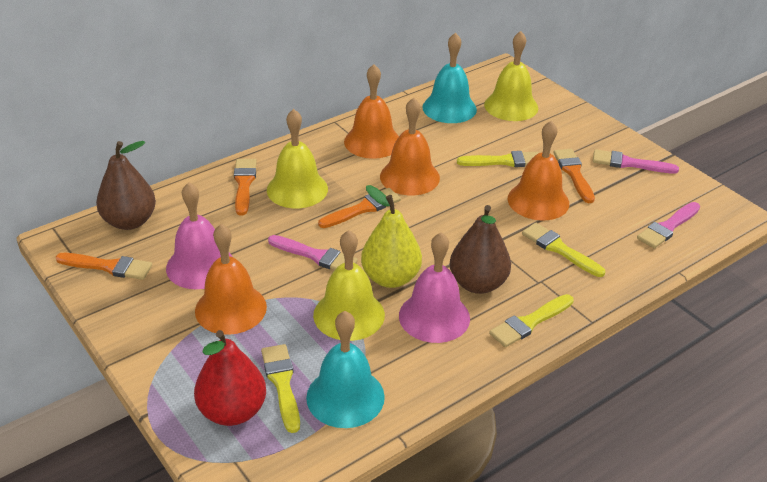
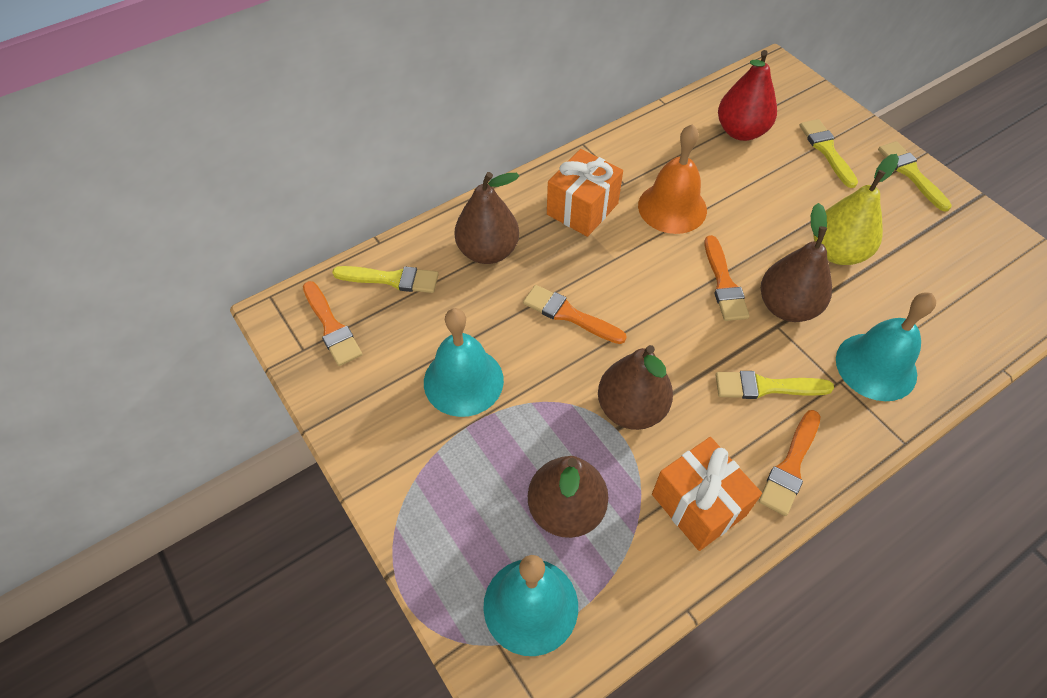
brown pear: 2 -> 4
orange bell: 4 -> 1
orange gift: 0 -> 2
pink bell: 2 -> 0
pink brush: 3 -> 0
turquoise bell: 2 -> 3
yellow bell: 3 -> 0

